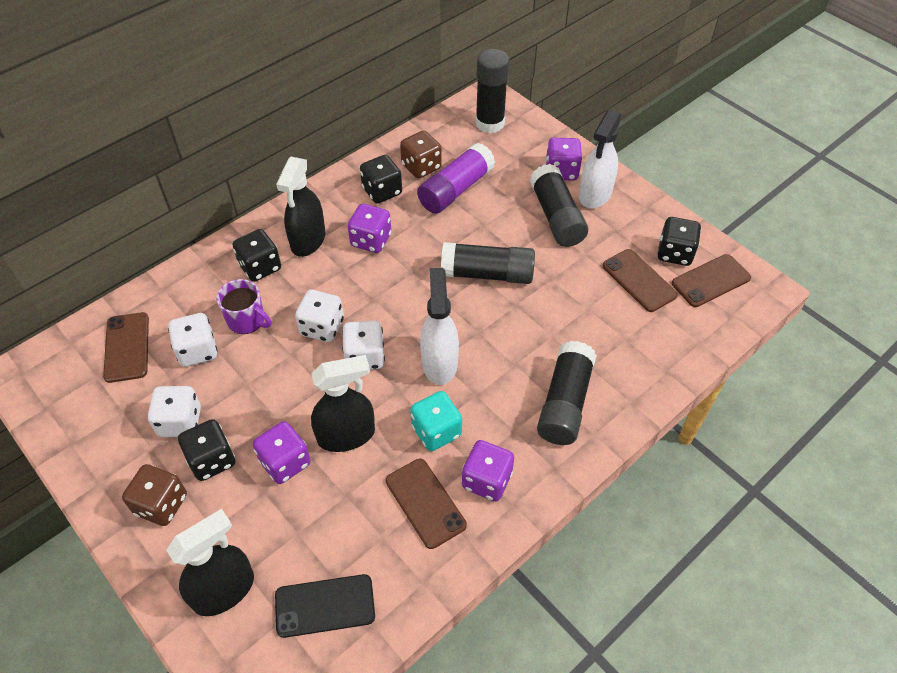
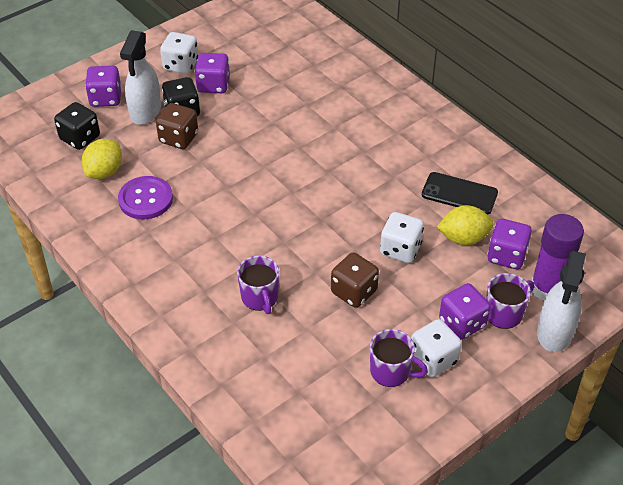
black dice: 4 -> 2
black glue stick: 4 -> 0
black spray bottle: 3 -> 0
brown phone: 4 -> 0
purple button: 0 -> 1
purple mug: 1 -> 3
turquoise dice: 1 -> 0
white dice: 4 -> 3
yellow lemon: 0 -> 2

